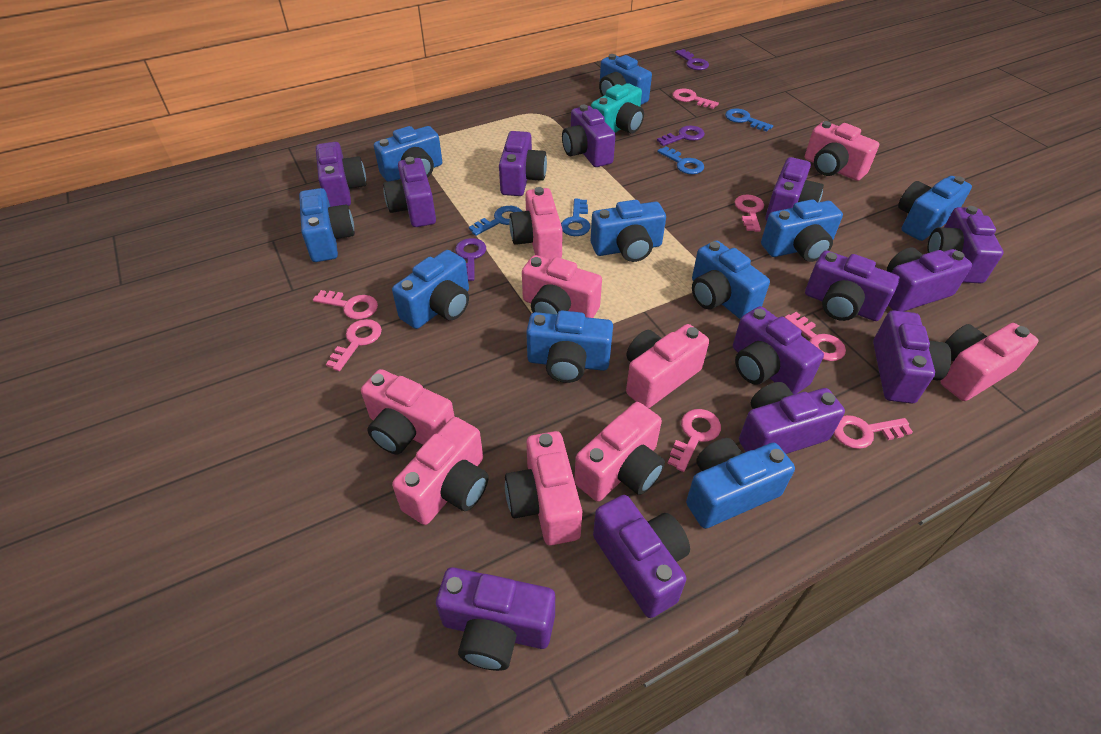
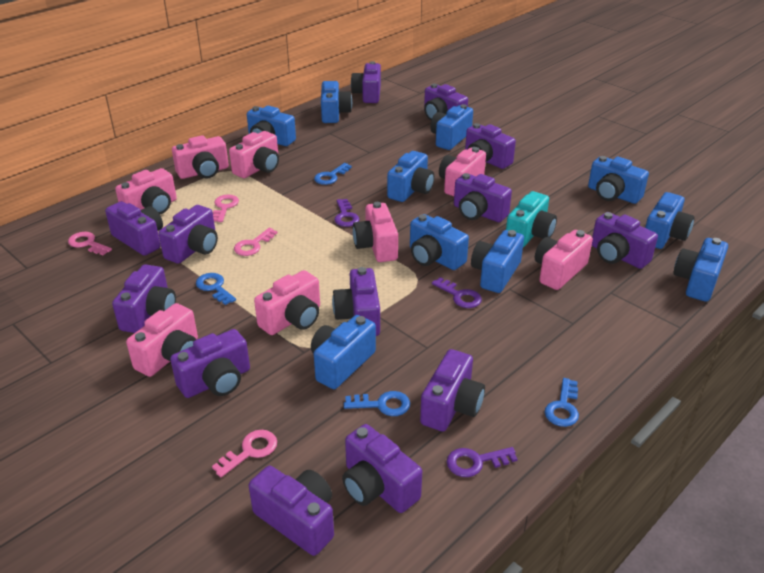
pink camera: 9 -> 8
pink key: 7 -> 4

